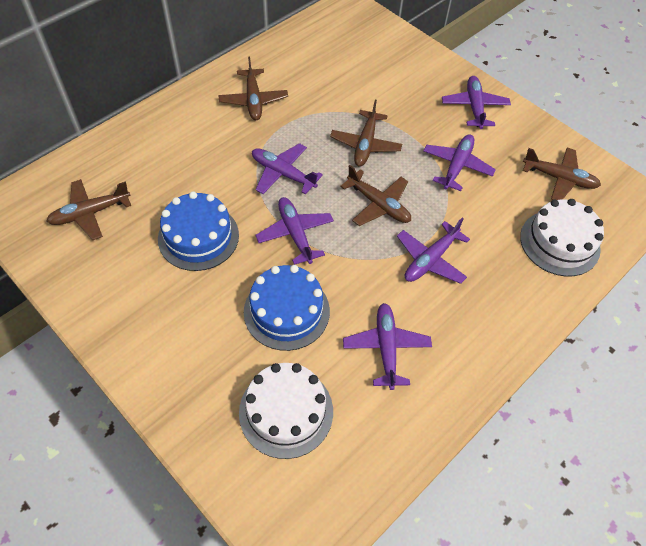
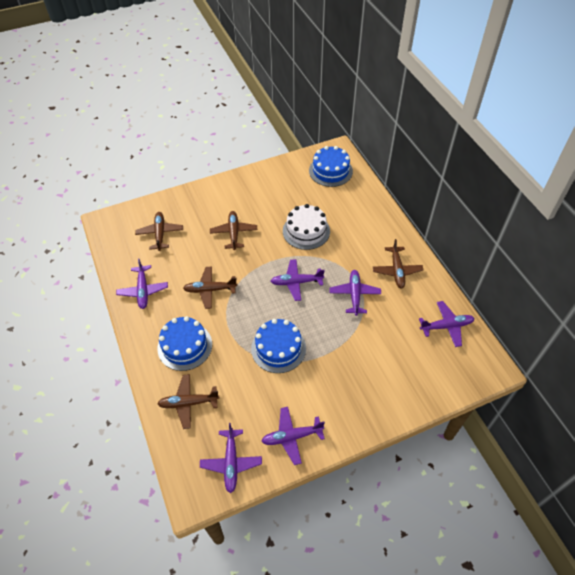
blue cake: 2 -> 3
white cake: 2 -> 1

